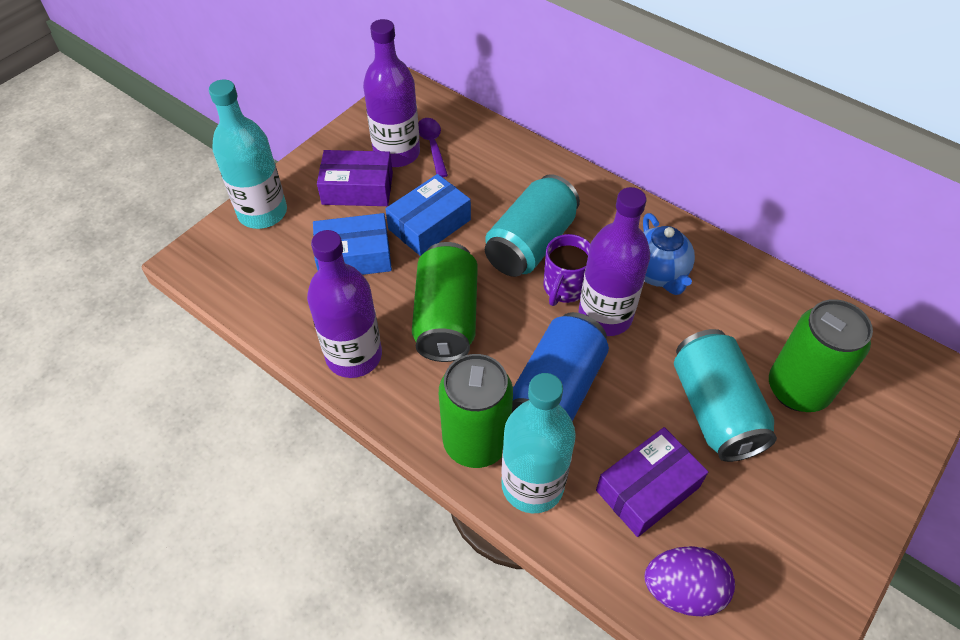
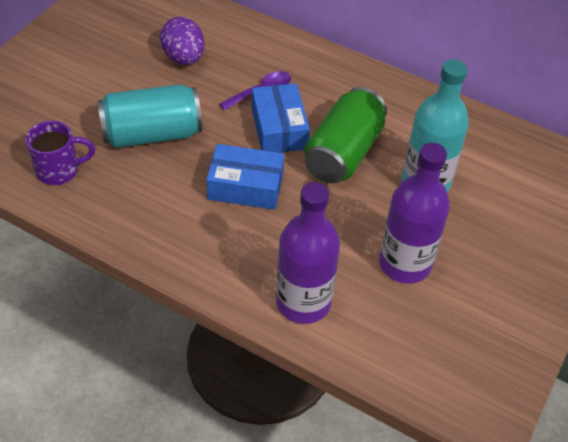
blue can: 1 -> 0
blue teapot: 1 -> 0
green can: 3 -> 1
purple bottle: 3 -> 2
purple box: 2 -> 0
turquoise bottle: 2 -> 1
turquoise can: 2 -> 1

